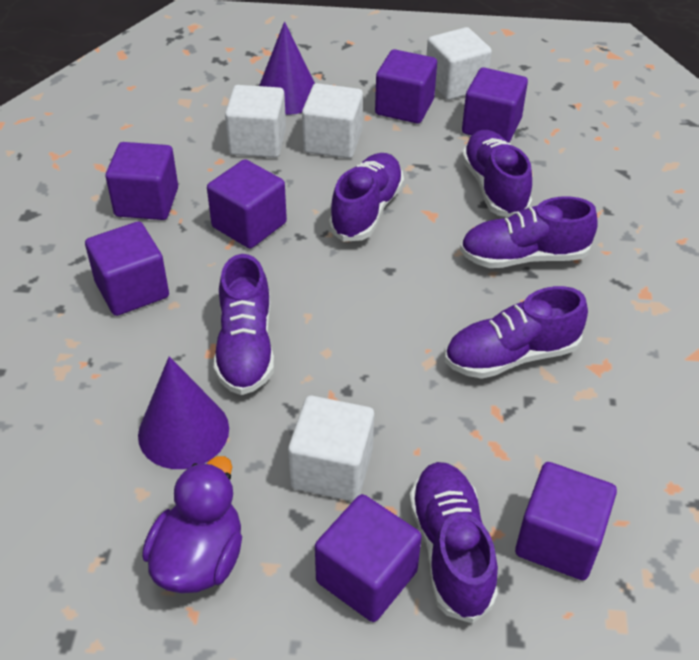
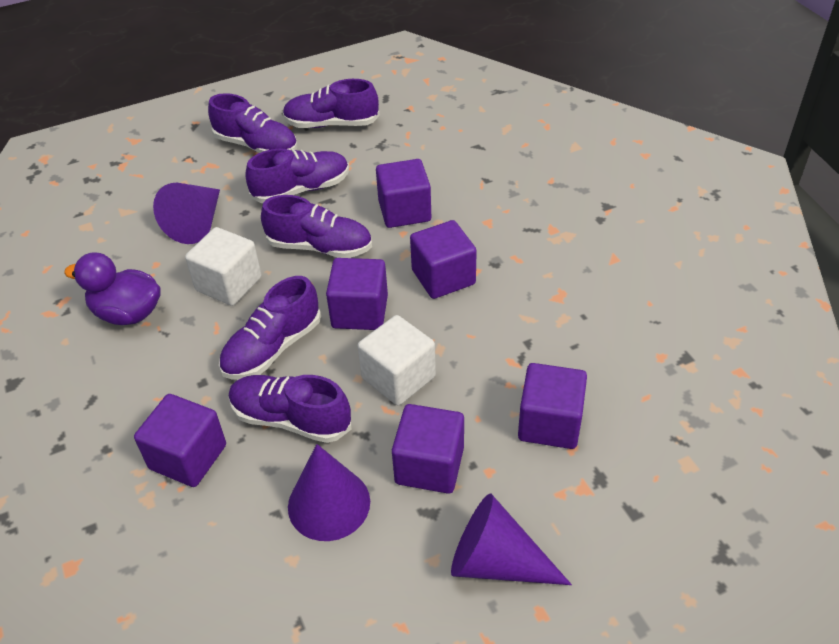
purple cone: 2 -> 3
purple cube: 7 -> 6
white cube: 4 -> 2

